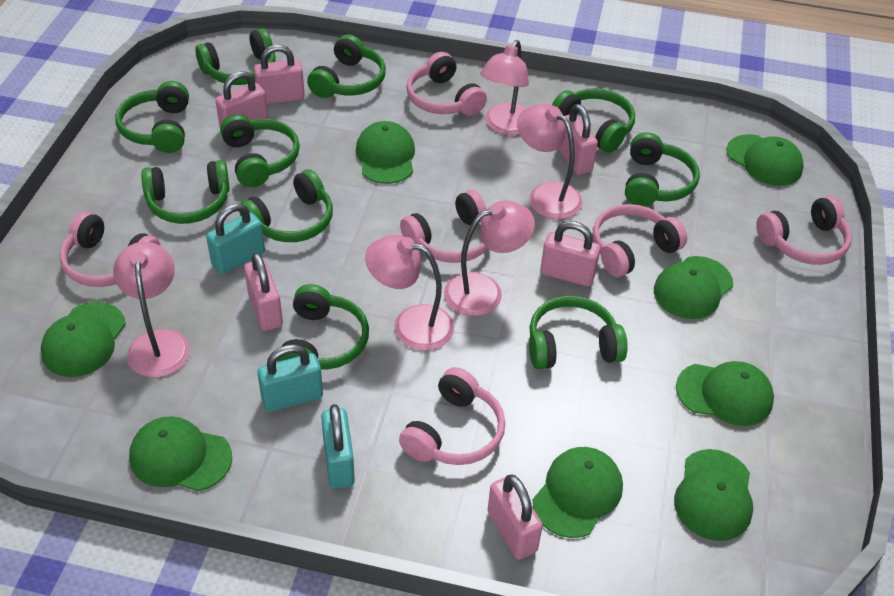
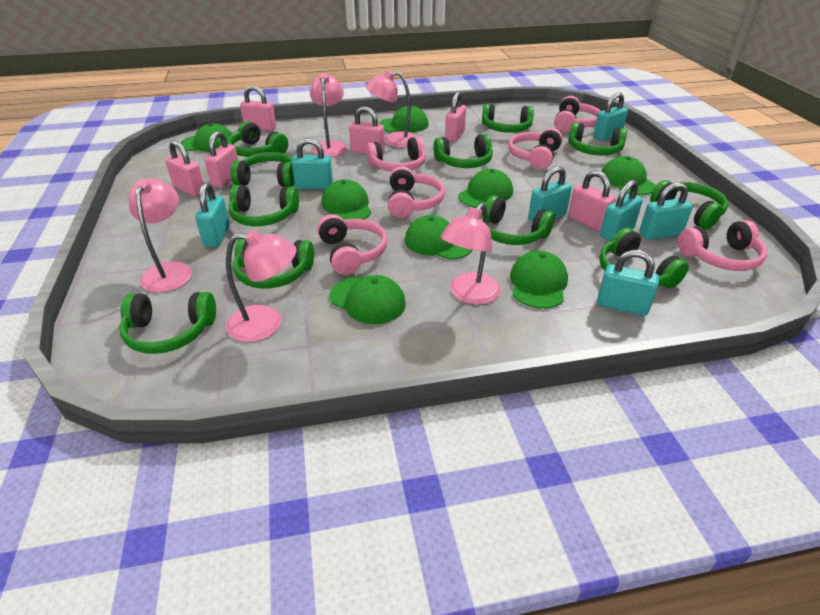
green headphones: 10 -> 11
turquoise padlock: 3 -> 7

